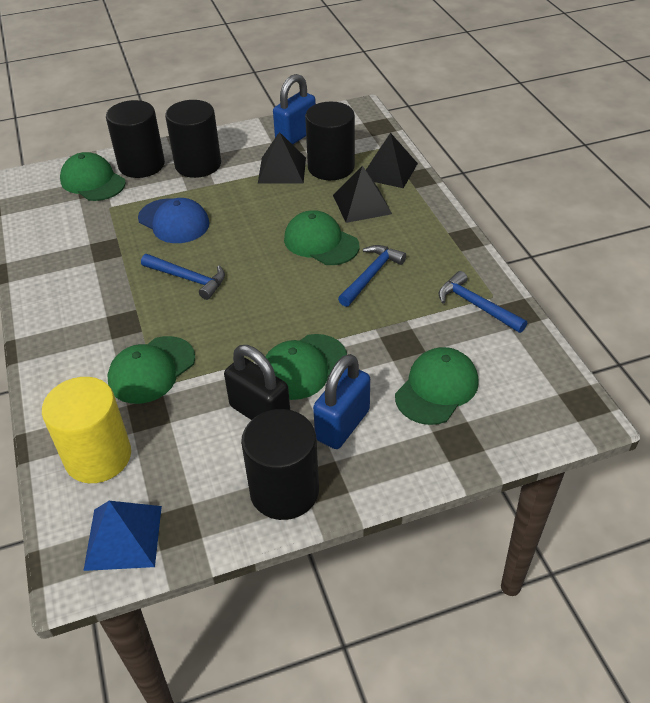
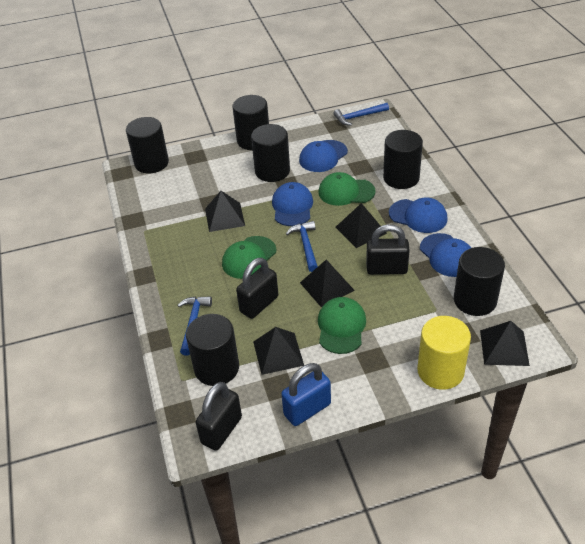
black cylinder: 4 -> 6
black padlock: 1 -> 3
black pyramid: 3 -> 5
blue cap: 1 -> 4
blue padlock: 2 -> 1
blue pyramid: 1 -> 0
green cap: 5 -> 3

